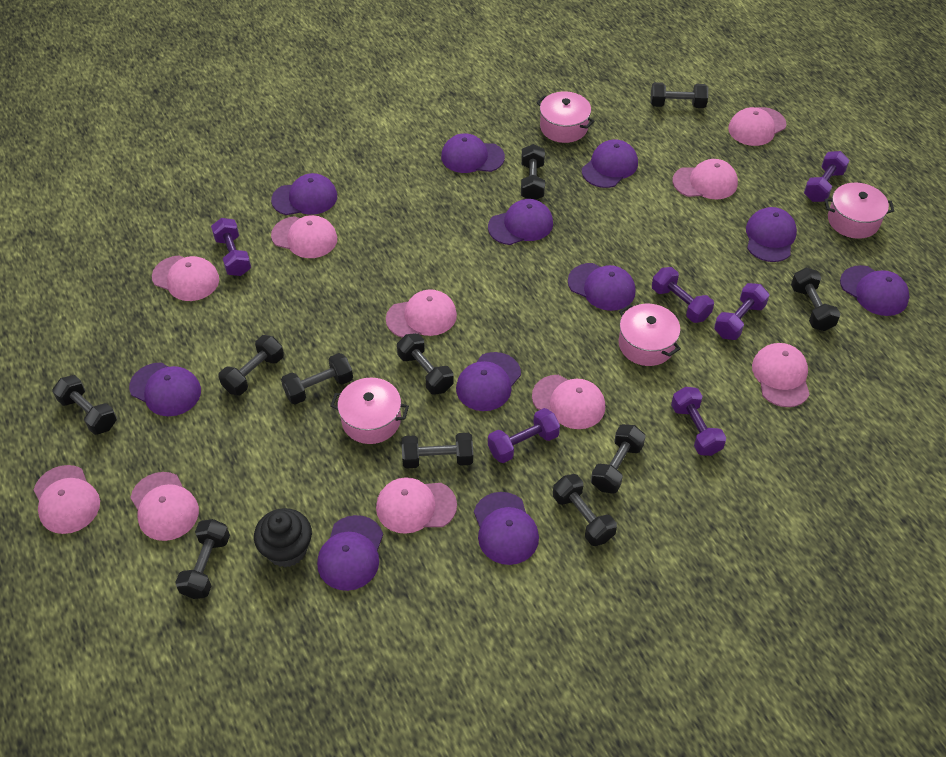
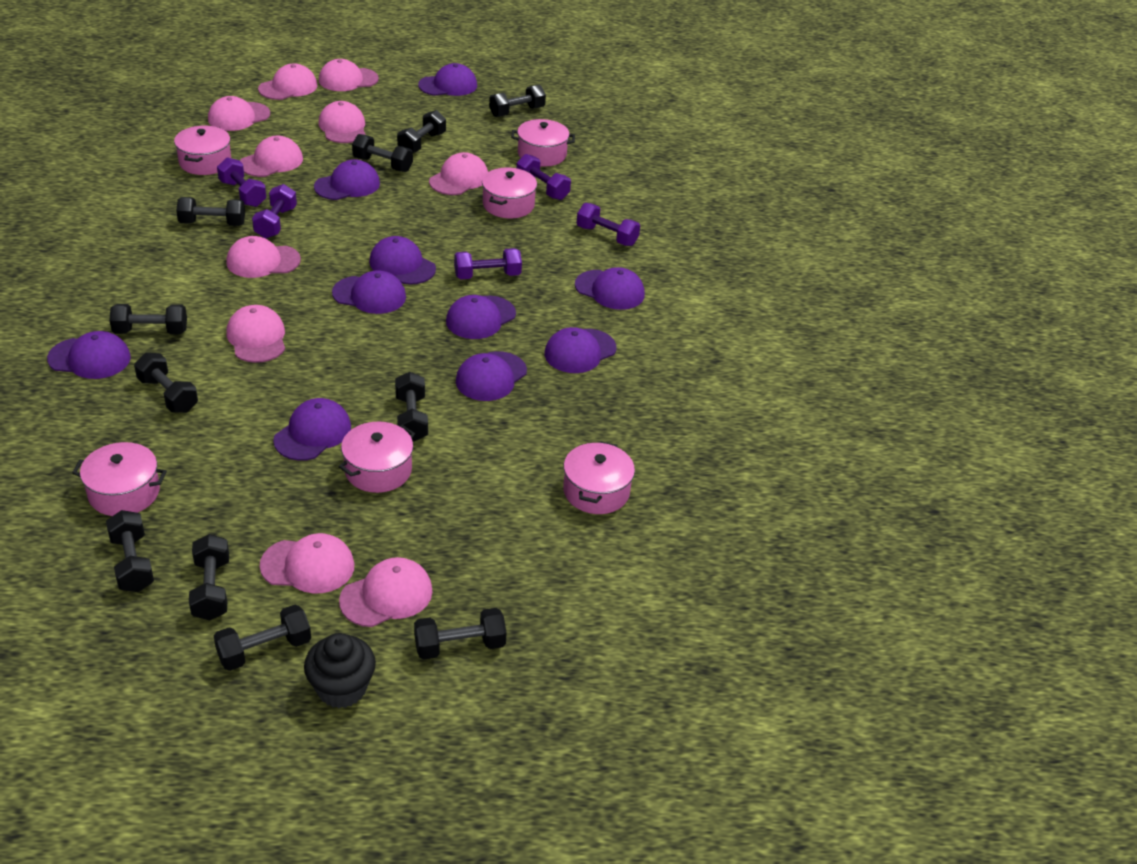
pink pot: 4 -> 6
purple cap: 11 -> 10
purple dumbbell: 6 -> 5

